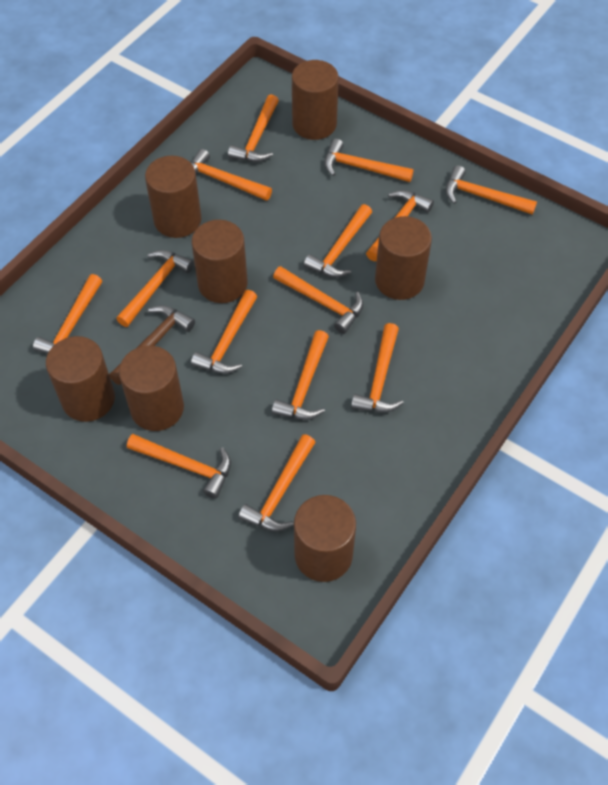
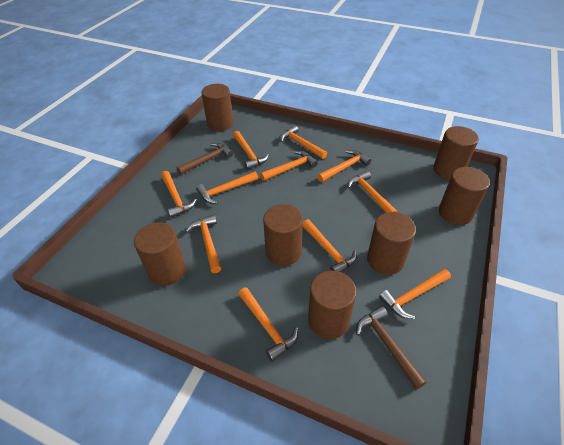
brown hammer: 1 -> 2
orange hammer: 14 -> 11

